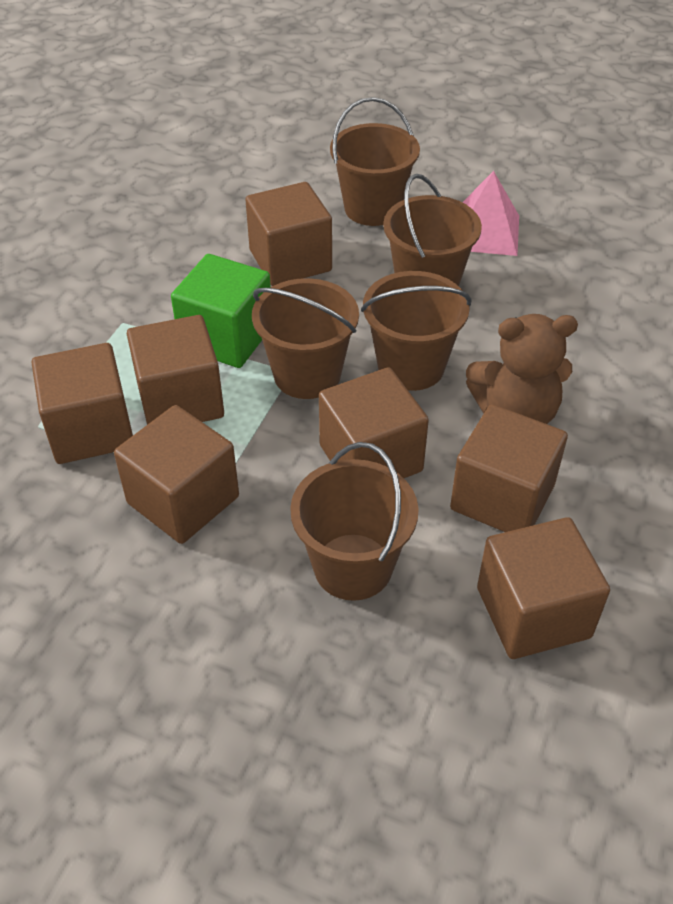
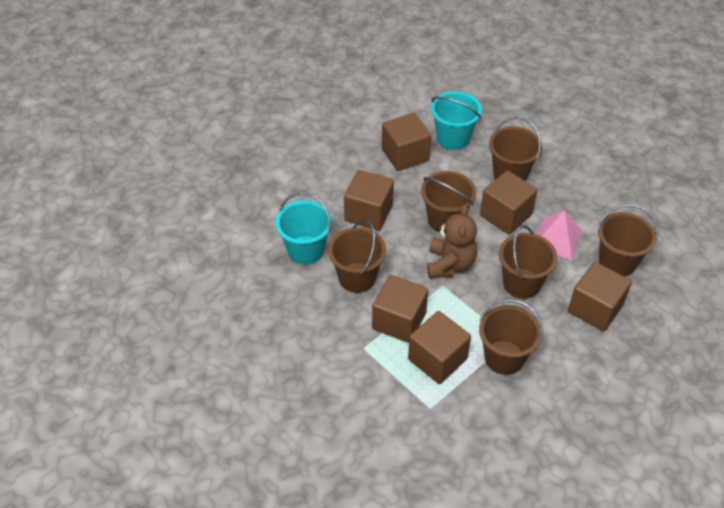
brown bucket: 5 -> 6
brown cube: 7 -> 6
green cube: 1 -> 0
turquoise bucket: 0 -> 2

